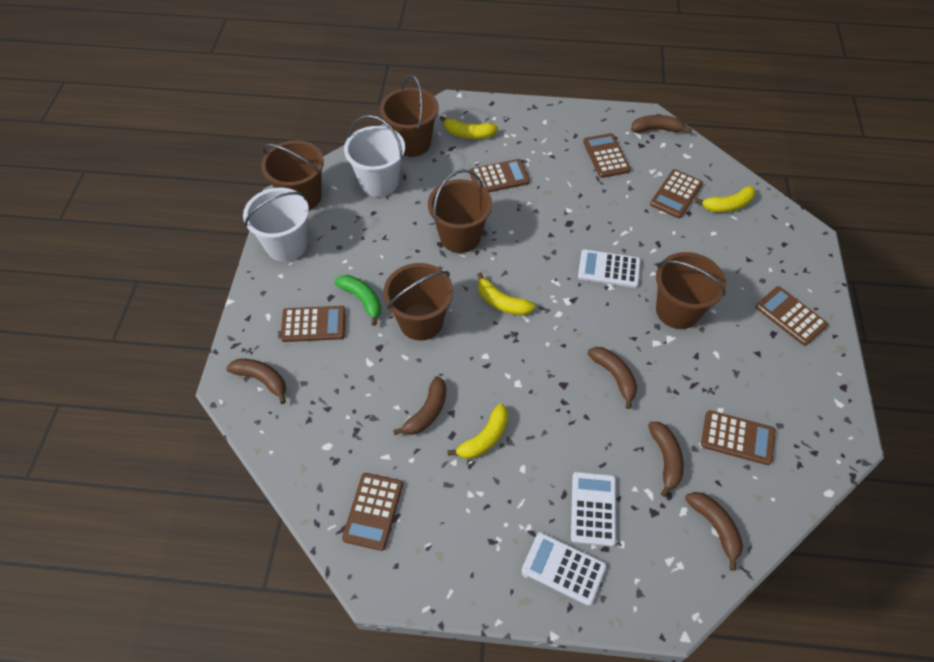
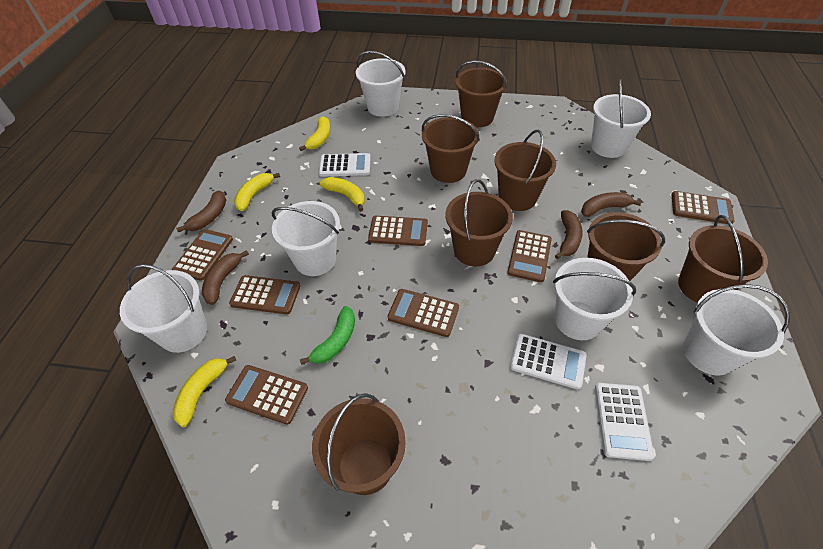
brown banana: 6 -> 4
brown bucket: 5 -> 7
white bucket: 2 -> 6

